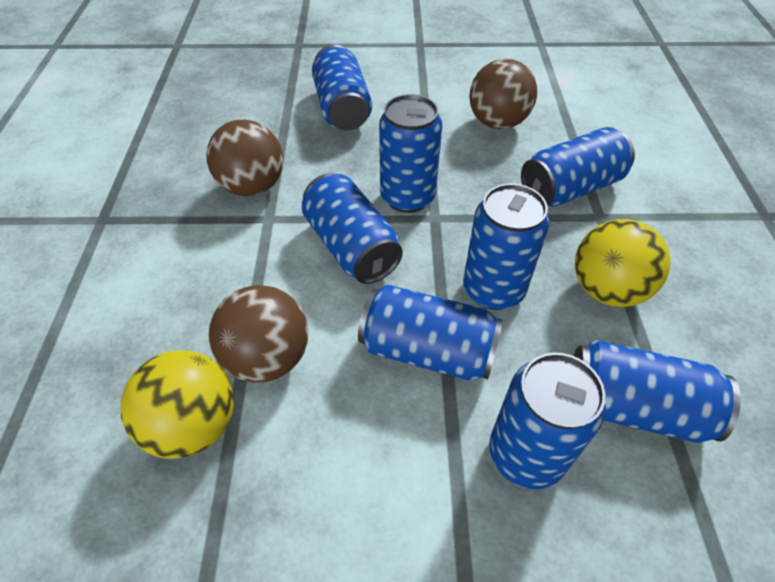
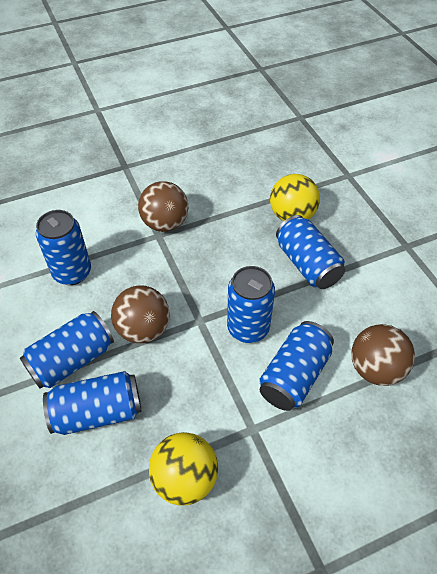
blue can: 8 -> 6

